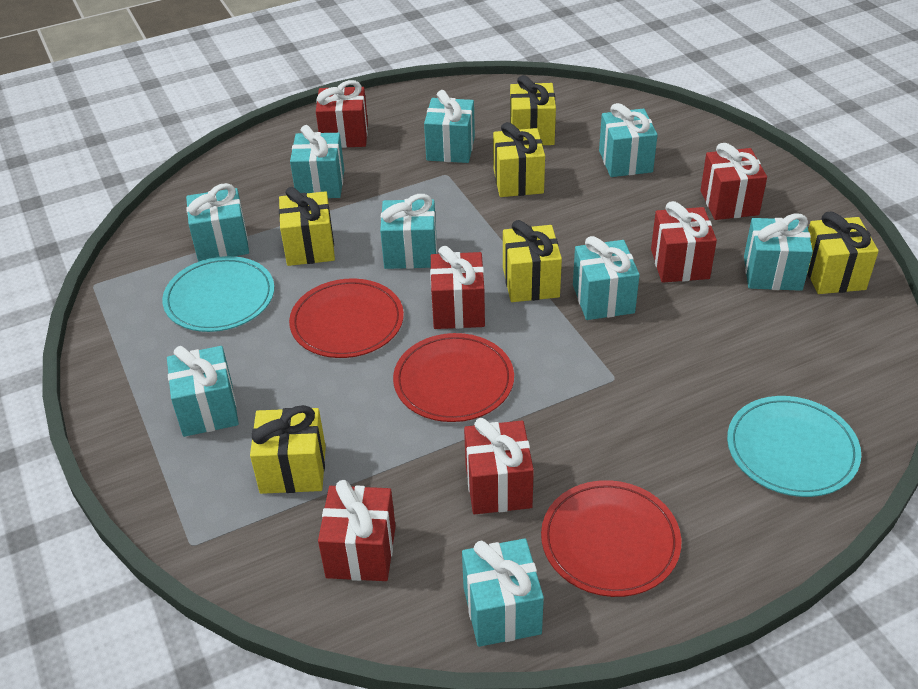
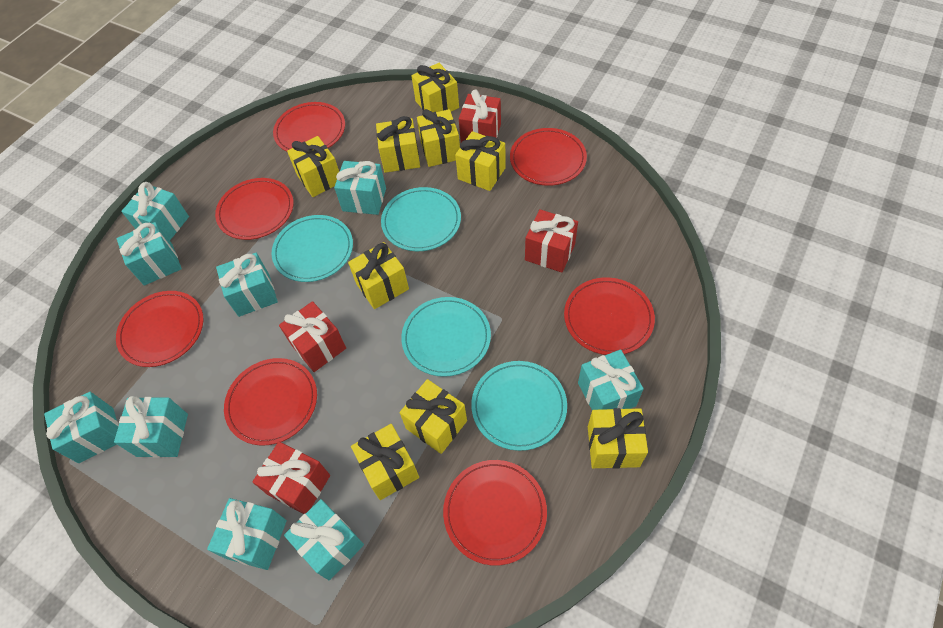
red gift: 6 -> 4
red plate: 3 -> 7
turquoise plate: 2 -> 4
yellow gift: 6 -> 9

